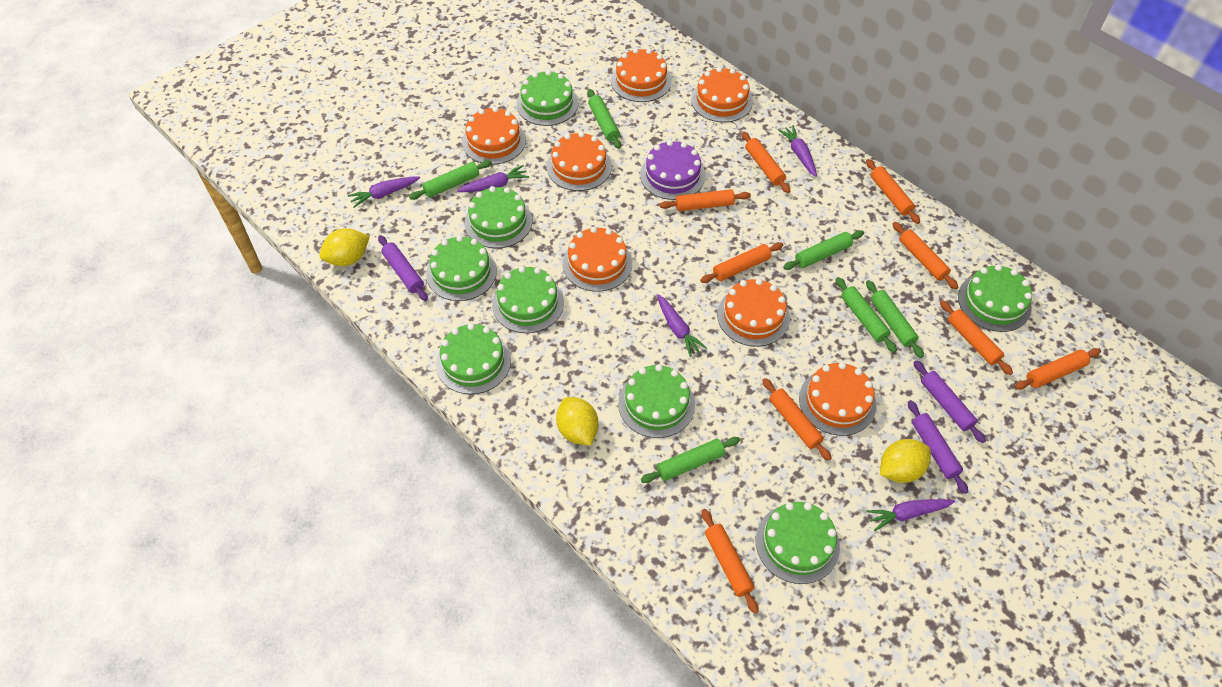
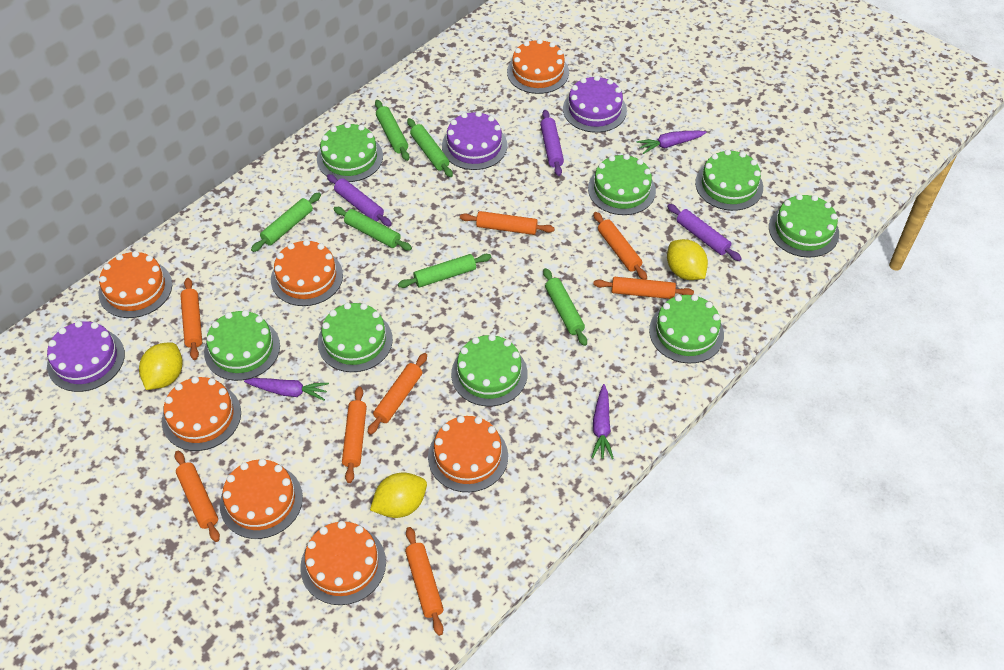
orange rolling pin: 9 -> 8
purple cake: 1 -> 3
purple carrot: 5 -> 3

